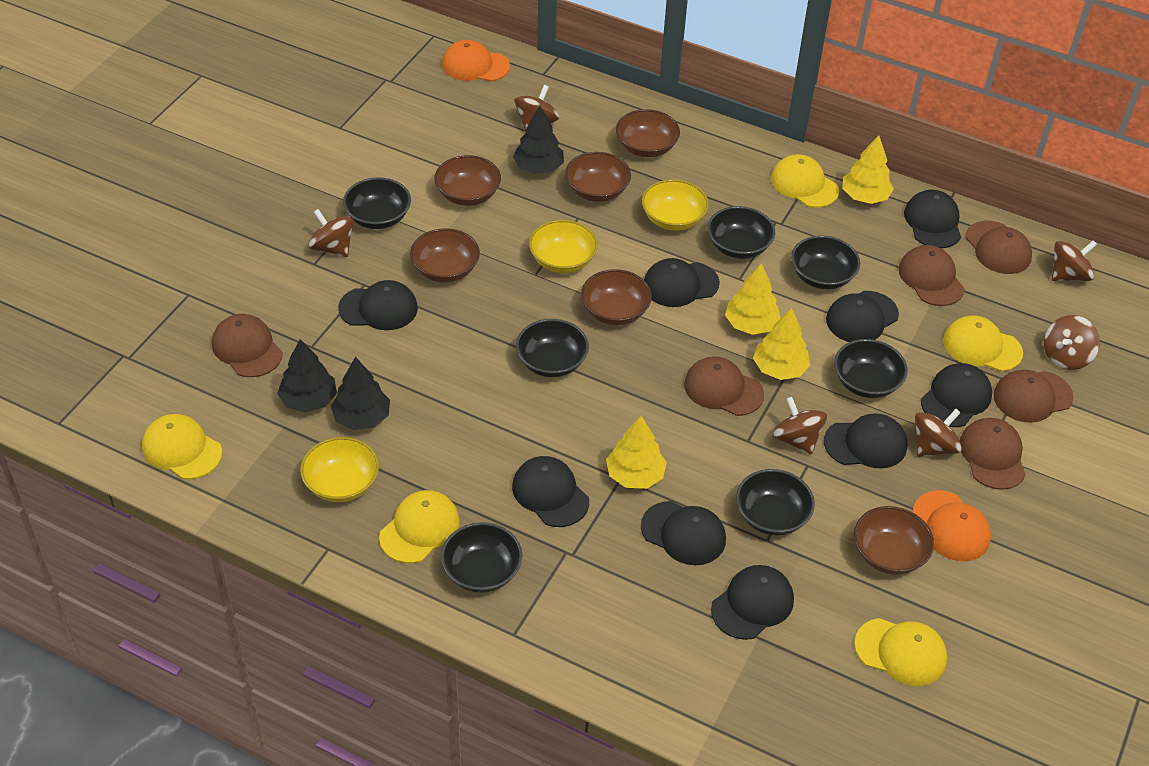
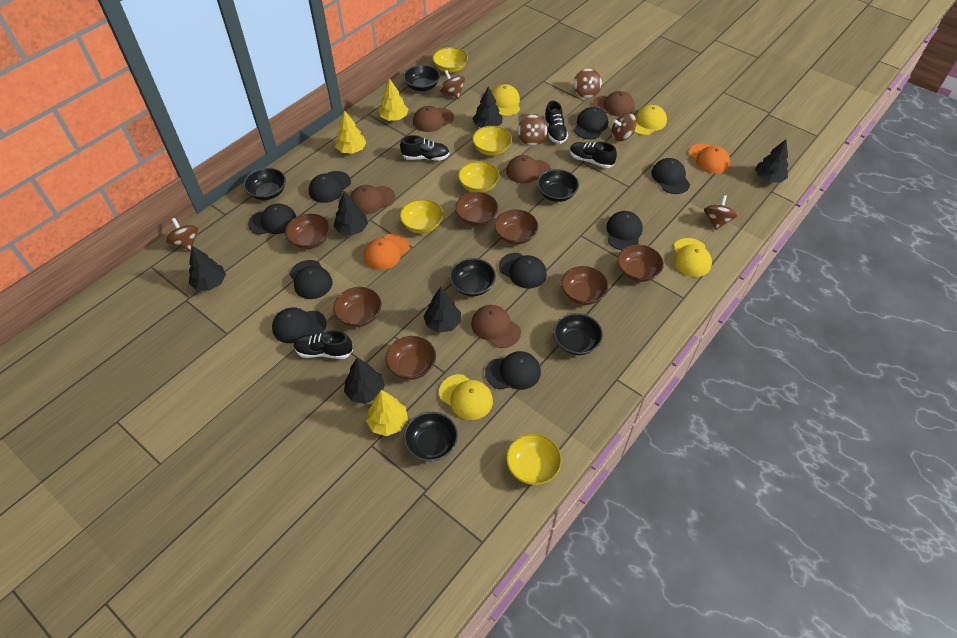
black bowl: 7 -> 6
black shoe: 0 -> 4
black tree: 3 -> 6
brown bowl: 6 -> 7
brown cap: 6 -> 5
yellow bowl: 3 -> 5
yellow cap: 5 -> 4
yellow tree: 4 -> 3

